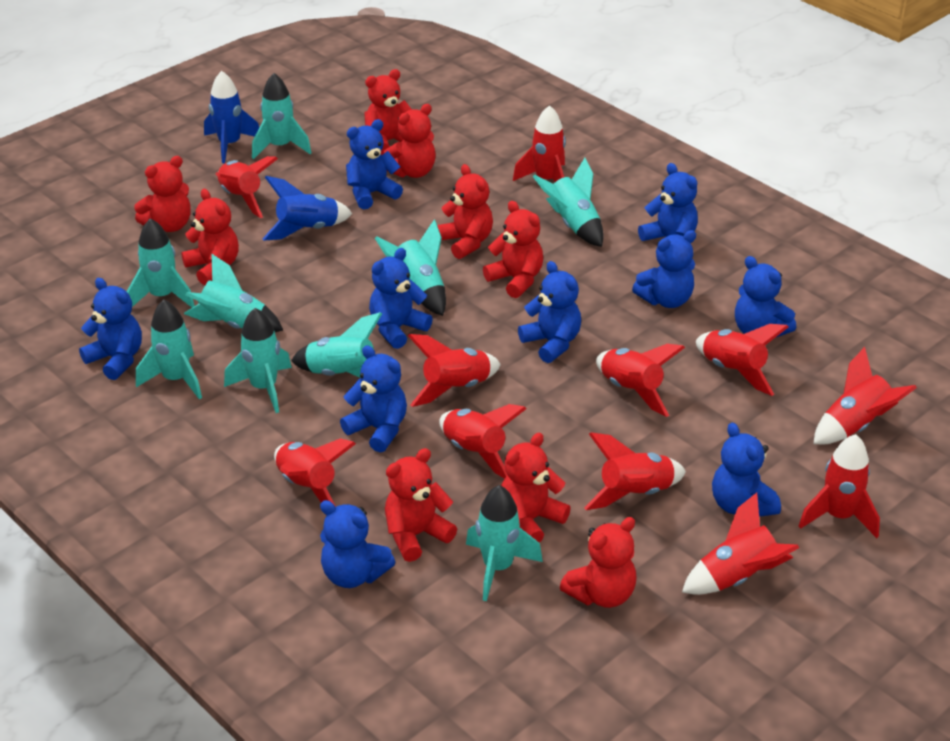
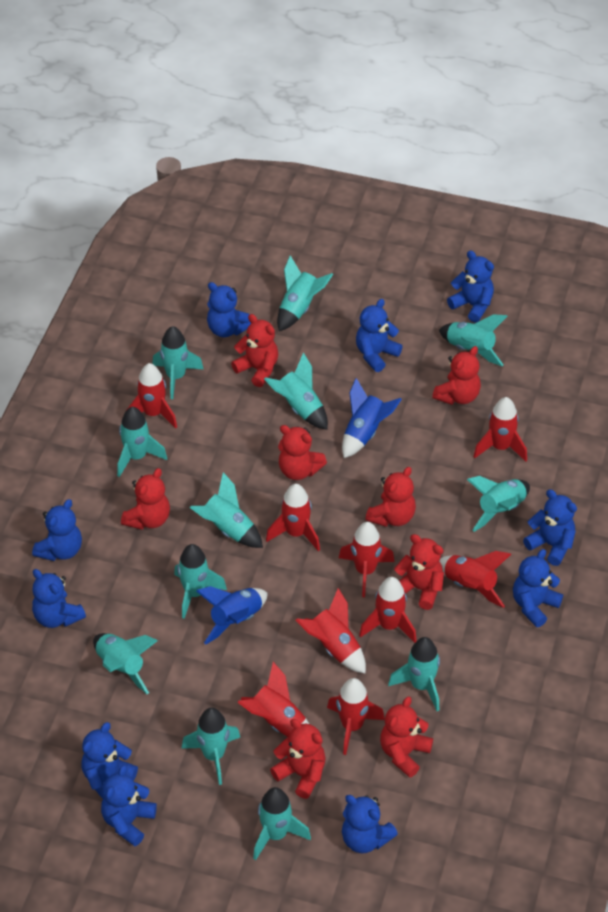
red rocket: 11 -> 9
red teddy bear: 9 -> 8
turquoise rocket: 9 -> 12

